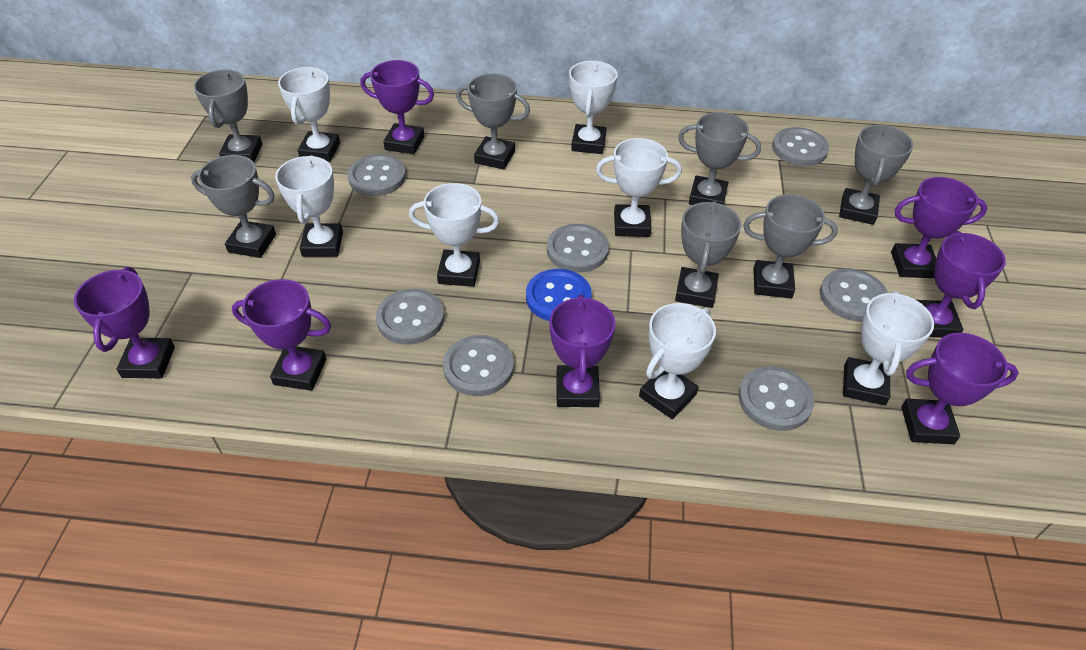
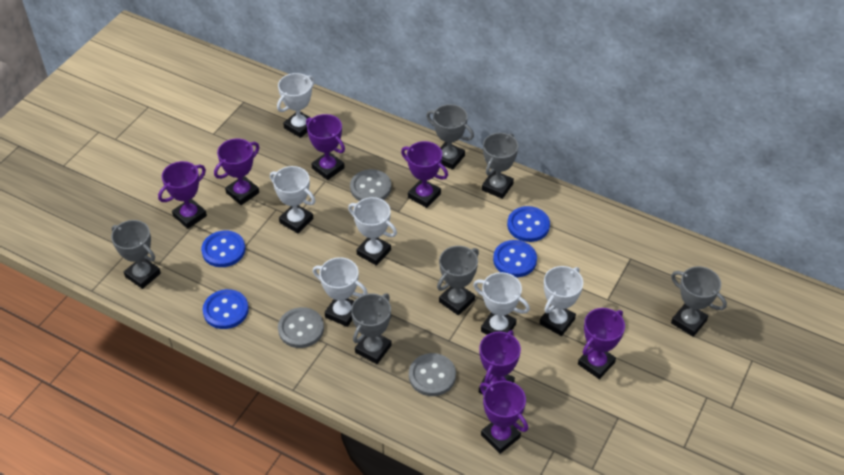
blue button: 1 -> 4
grey button: 7 -> 3
grey trophy: 7 -> 6
white trophy: 7 -> 6

